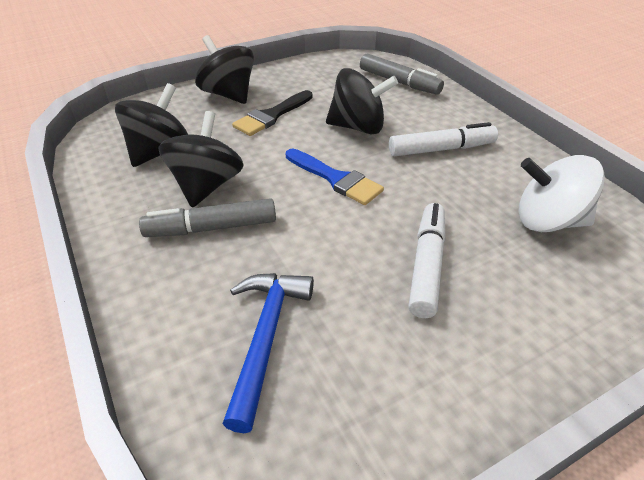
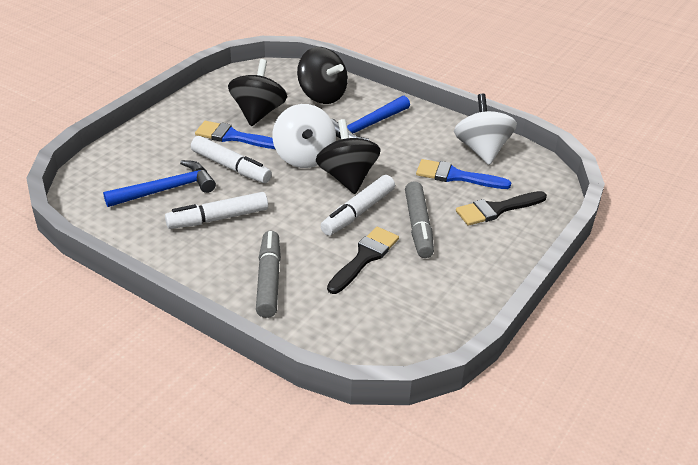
black brush: 1 -> 2
black spinning top: 4 -> 3
blue brush: 1 -> 2
blue hammer: 1 -> 2
white marker: 2 -> 3
white spinning top: 1 -> 2

